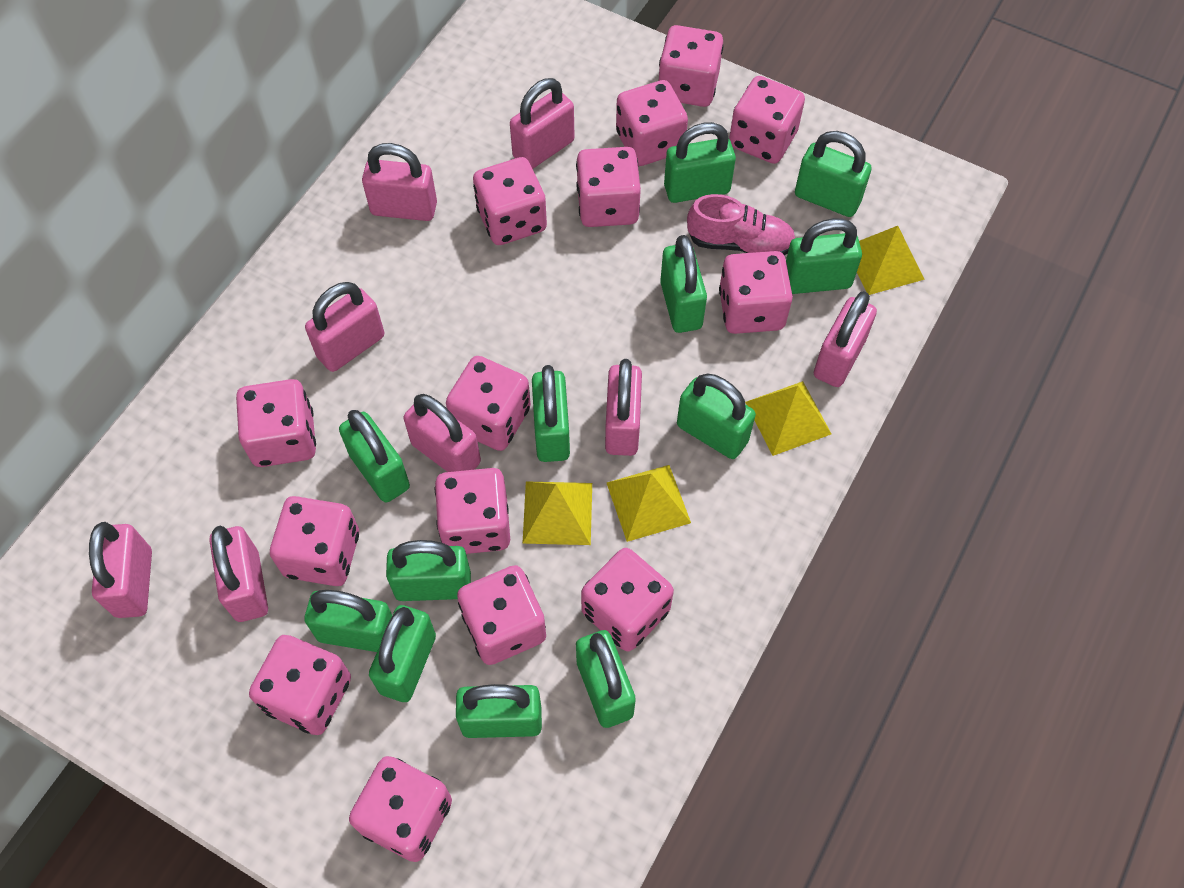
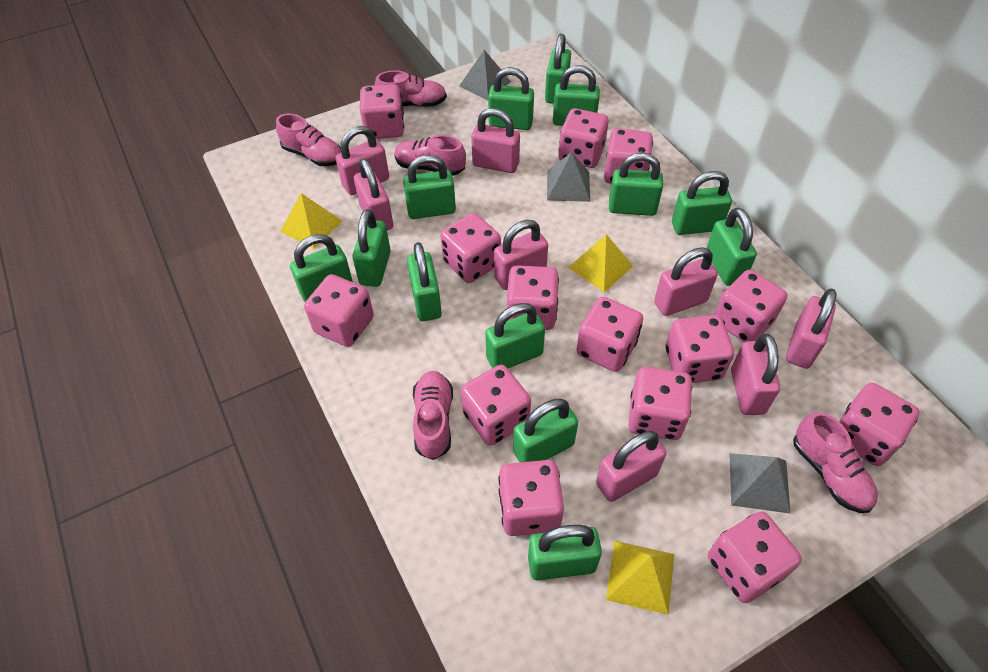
green padlock: 12 -> 13
grey pyramid: 0 -> 3
pink shoe: 1 -> 5
yellow pyramid: 4 -> 3

